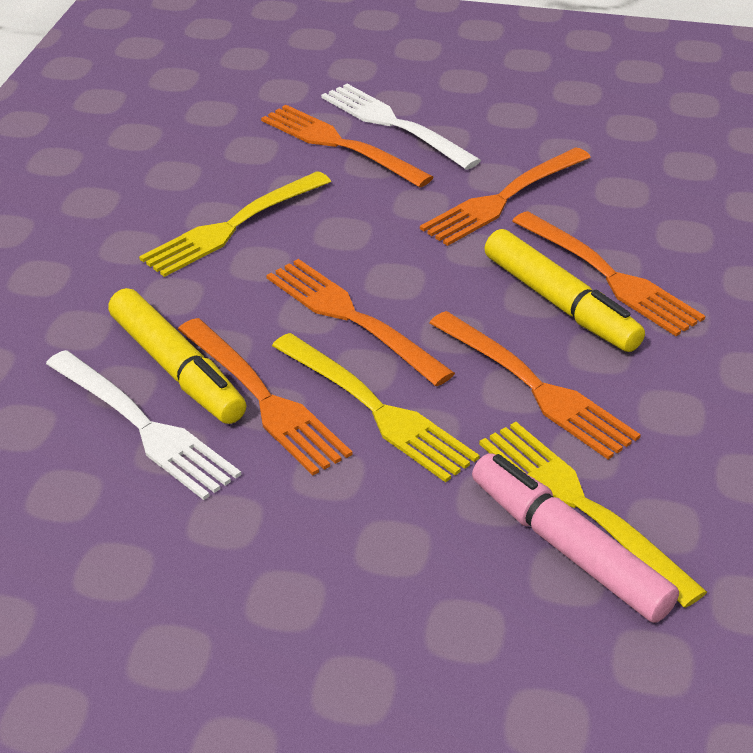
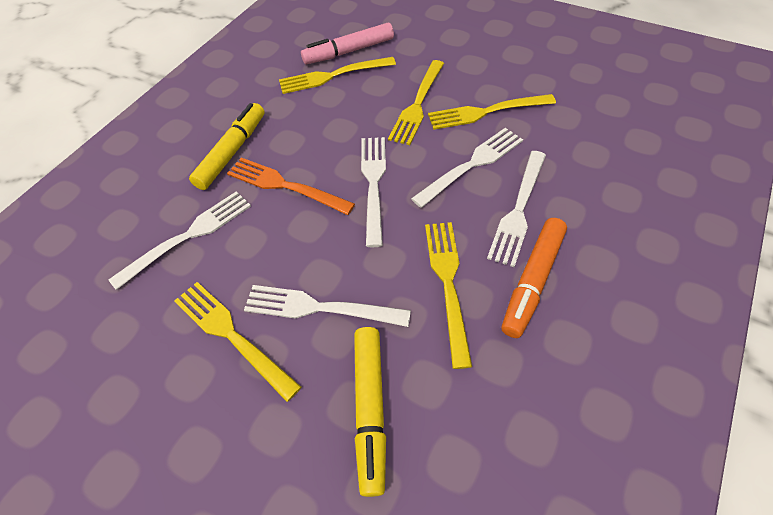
orange fork: 6 -> 1
orange marker: 0 -> 1
white fork: 2 -> 5
yellow fork: 3 -> 5

